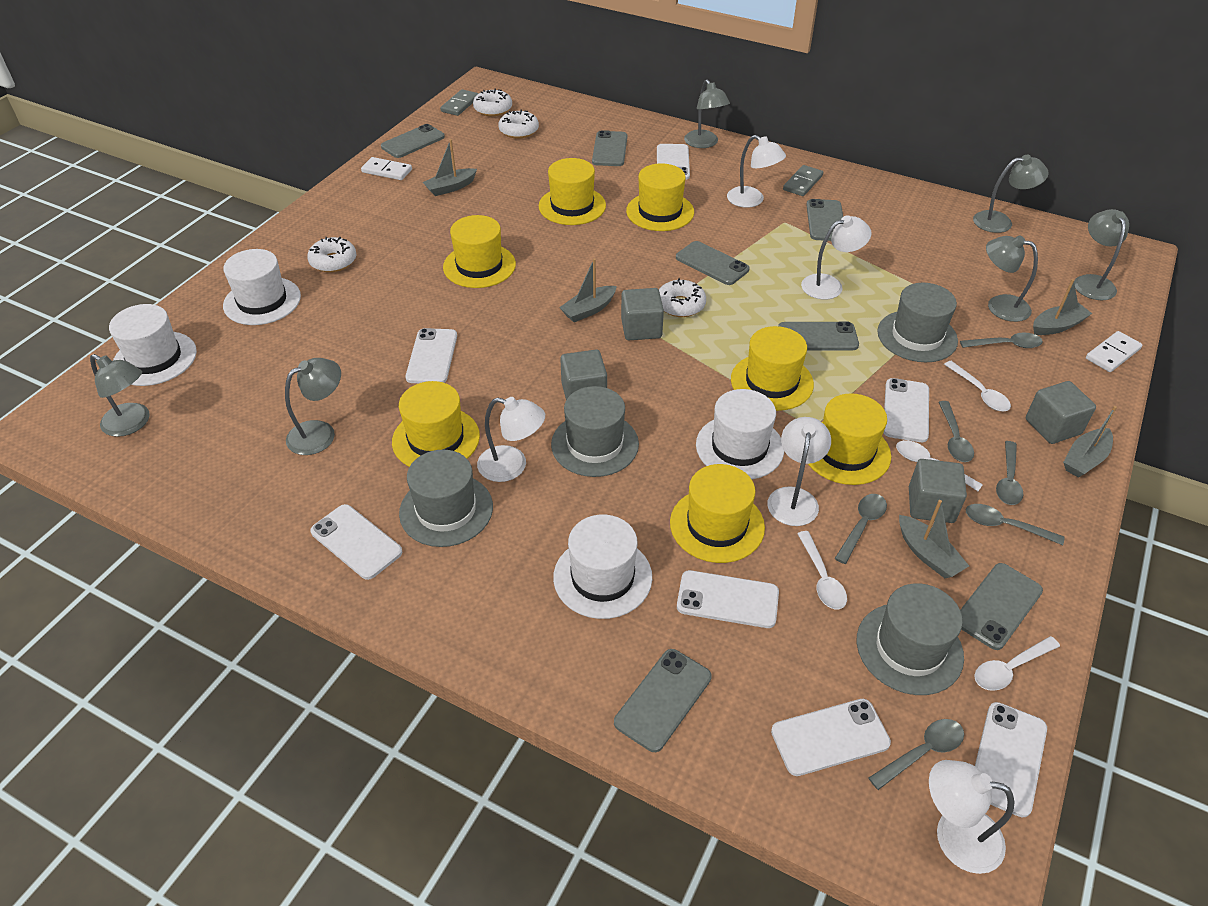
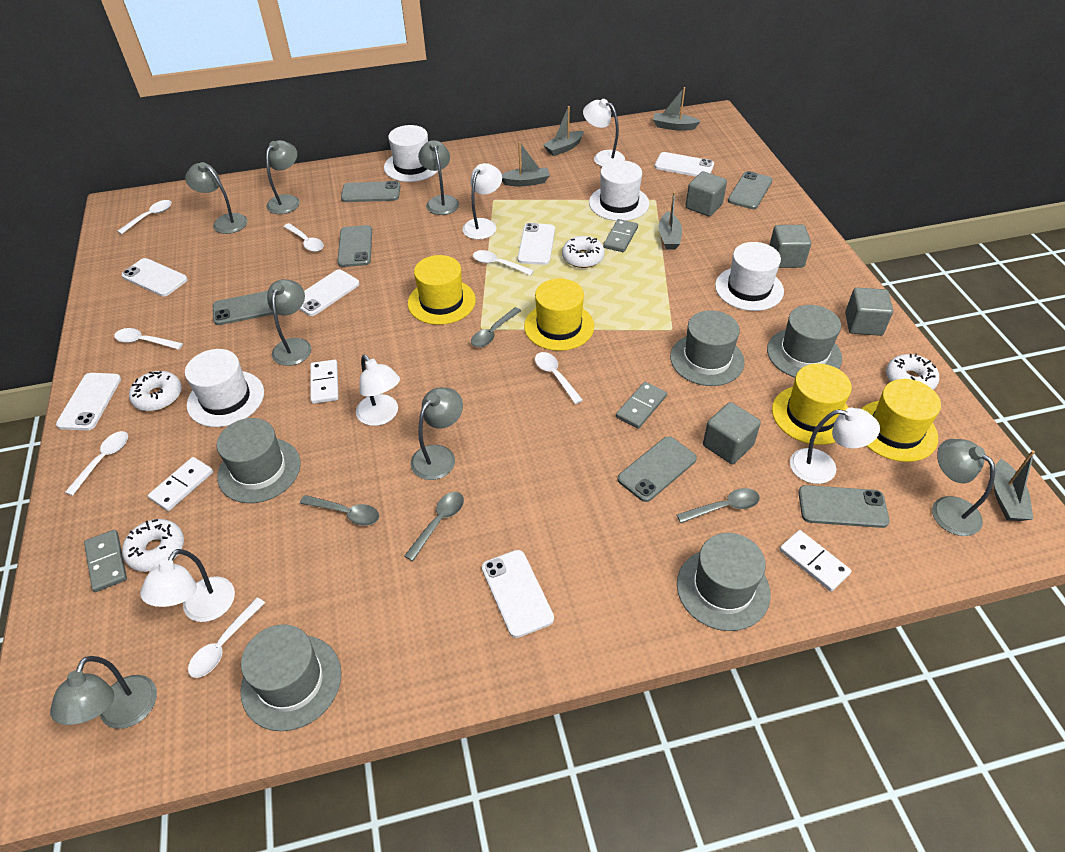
grey domino: 2 -> 3
grey hat: 4 -> 5
grey lamp: 6 -> 7
grey phone: 7 -> 6
grey spoon: 6 -> 4
white domino: 2 -> 3
white phone: 7 -> 6
white spoon: 4 -> 7
yellow hat: 7 -> 4

